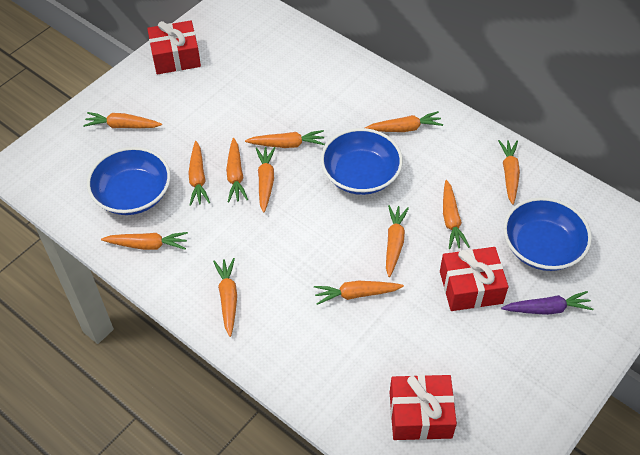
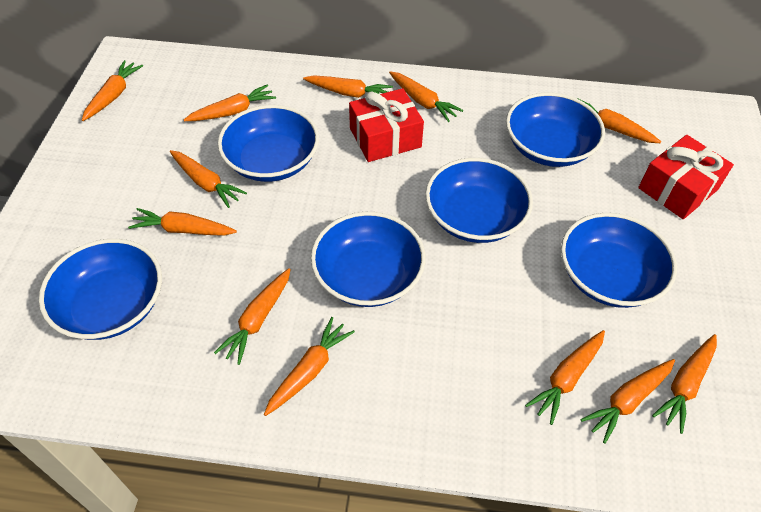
blue bowl: 3 -> 6
purple carrot: 1 -> 0
red gift: 3 -> 2

